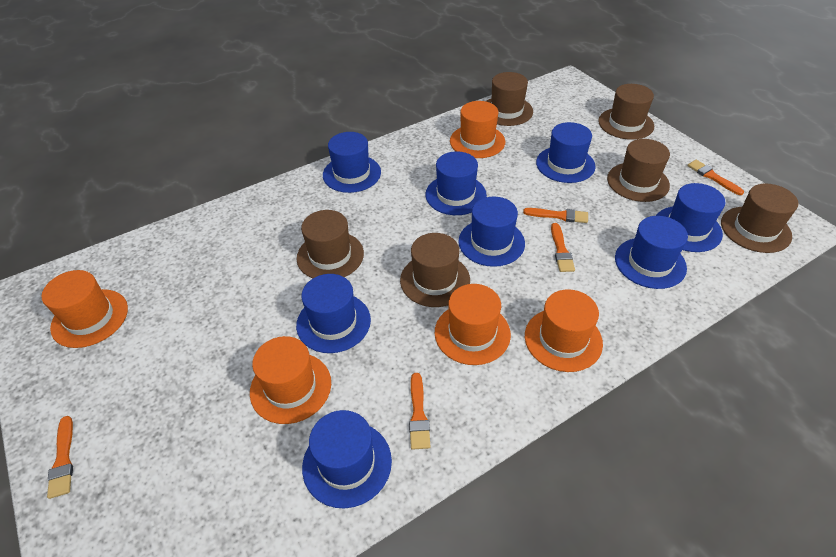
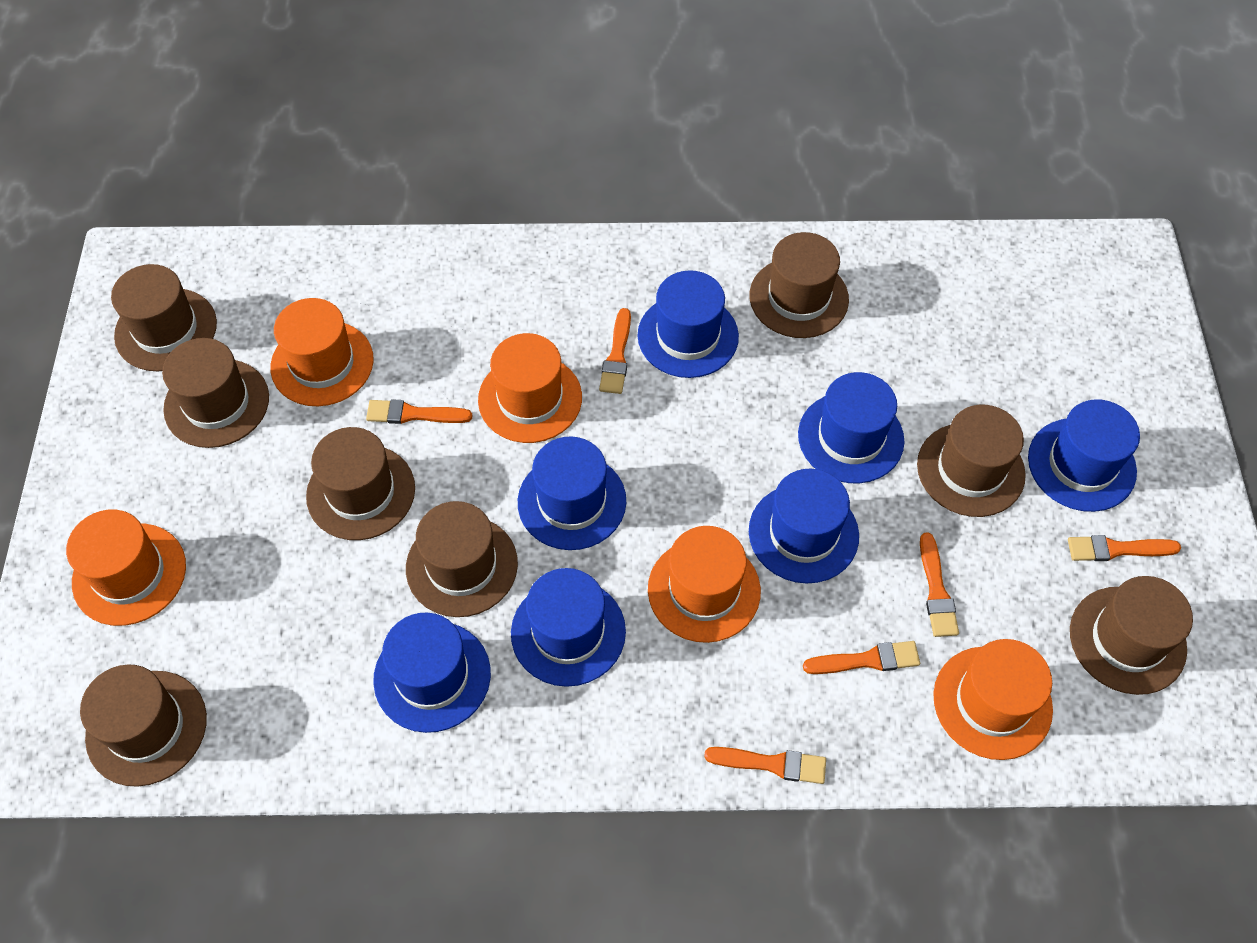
blue hat: 8 -> 7
brown hat: 6 -> 8
orange brush: 5 -> 6

